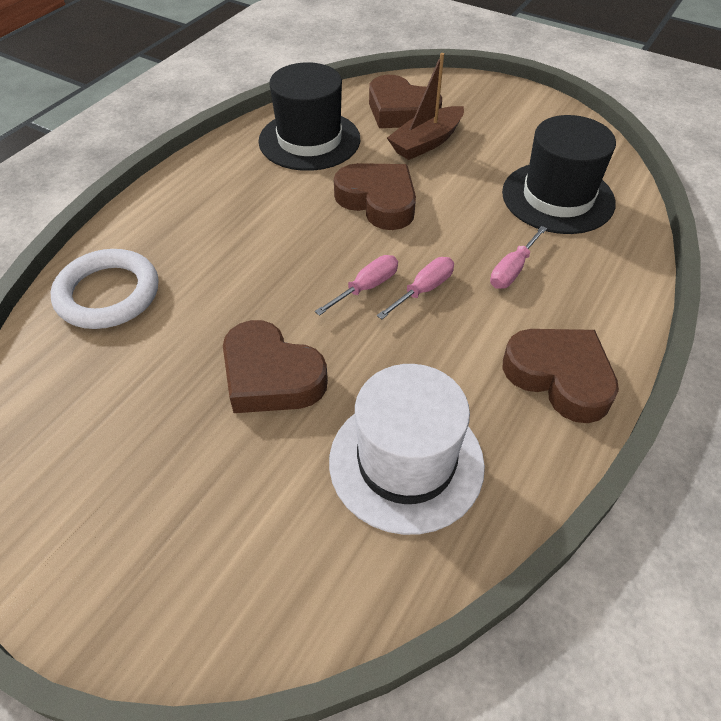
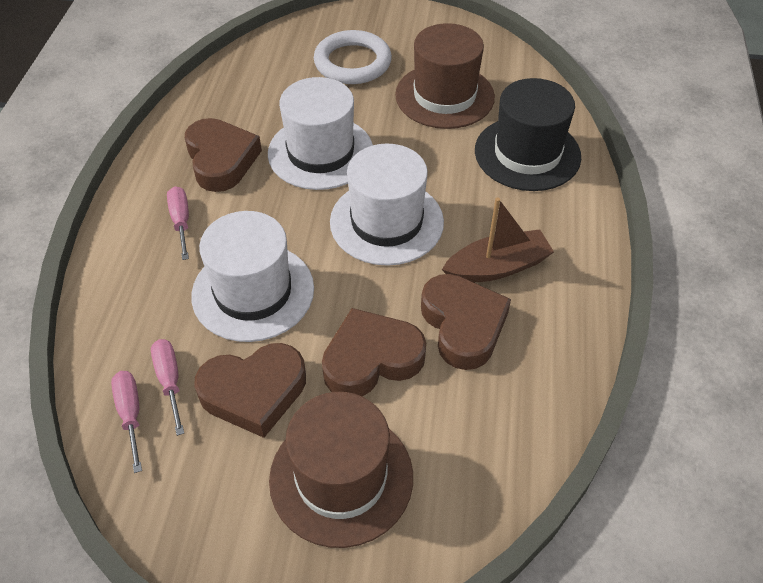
black hat: 2 -> 1
brown hat: 0 -> 2
white hat: 1 -> 3

